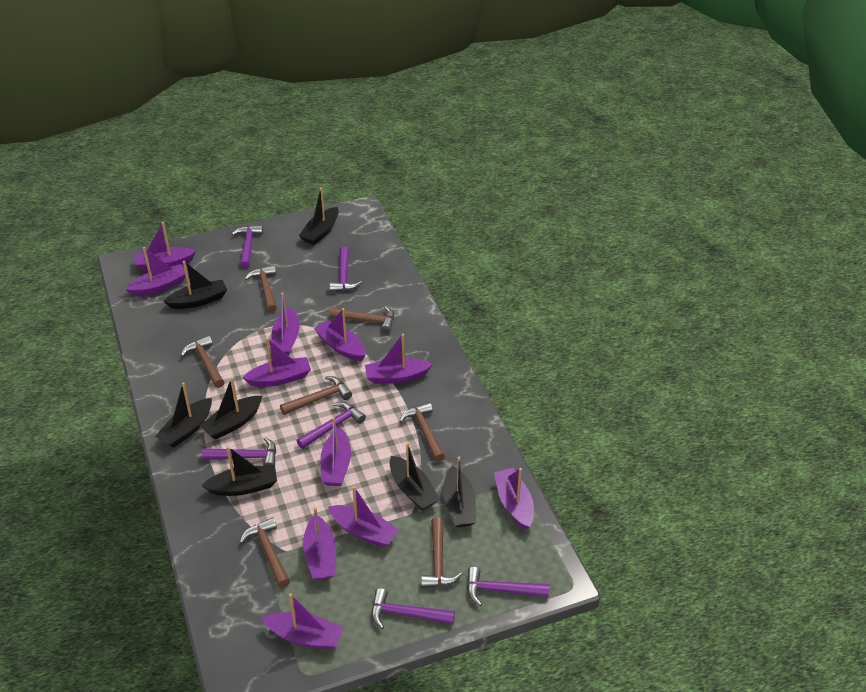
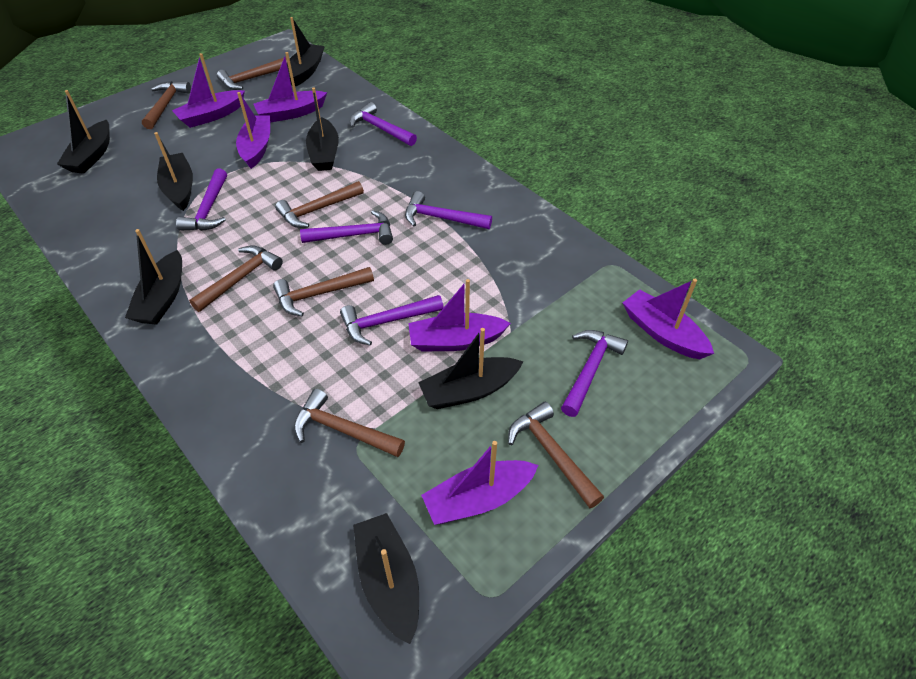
purple boat: 11 -> 6

